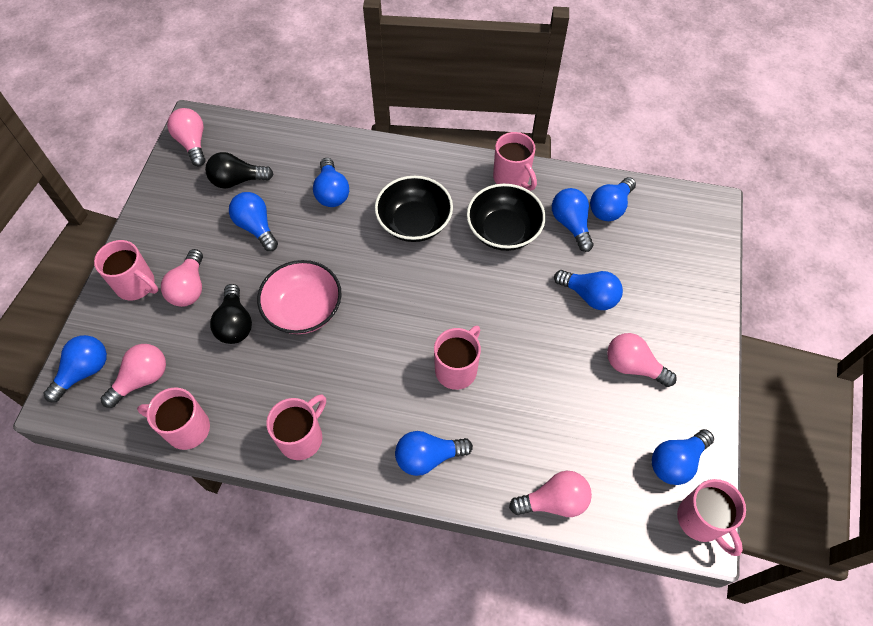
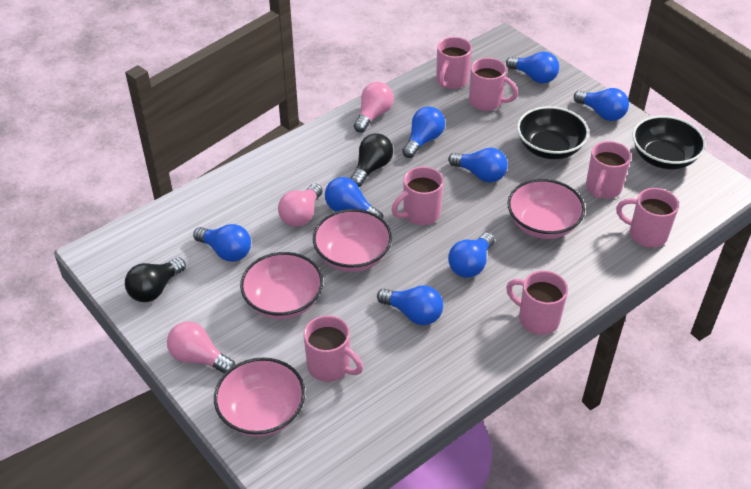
pink bowl: 1 -> 4
pink light bulb: 5 -> 3
pink mug: 6 -> 7

